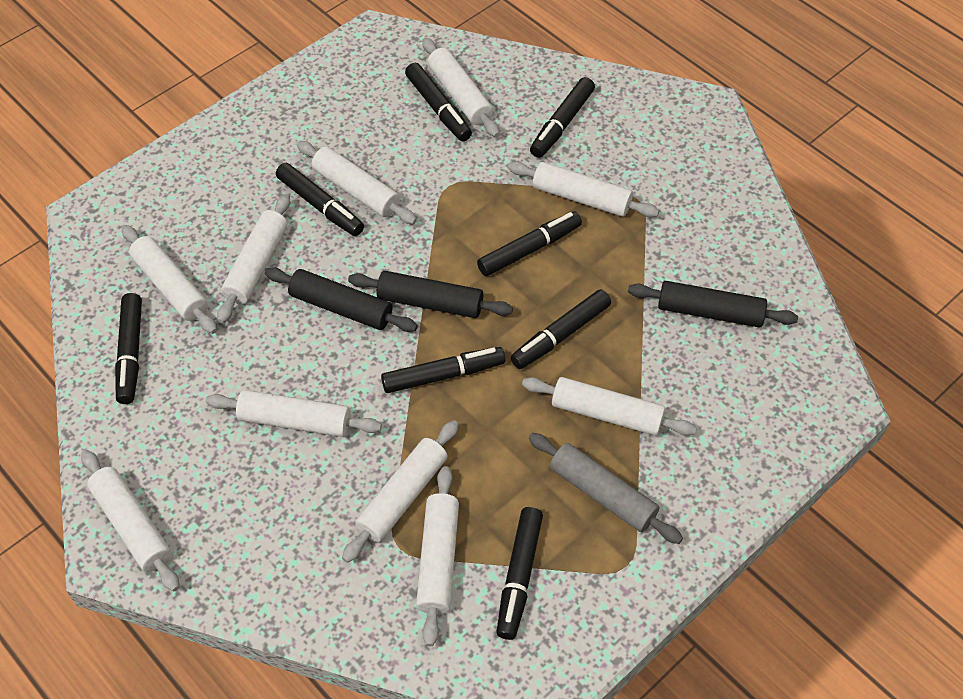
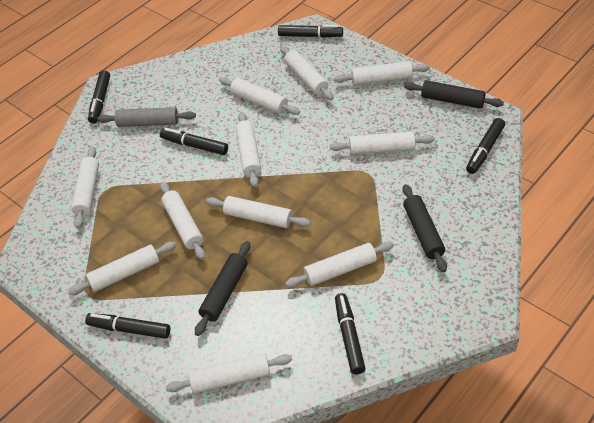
black marker: 8 -> 6
white rolling pin: 10 -> 11

